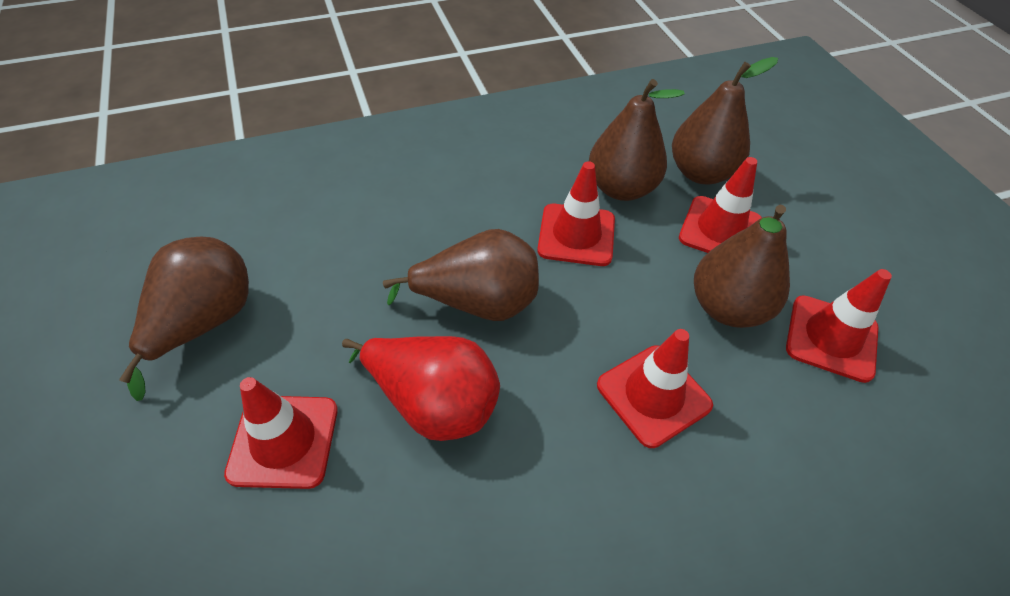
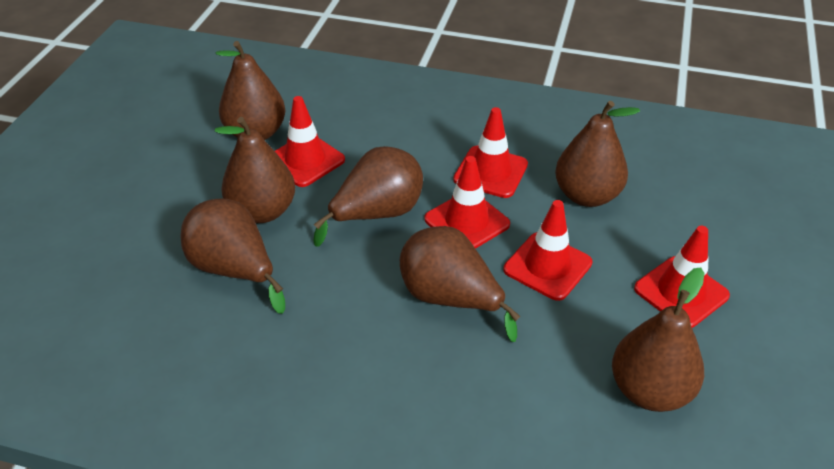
brown pear: 5 -> 7
red pear: 1 -> 0

